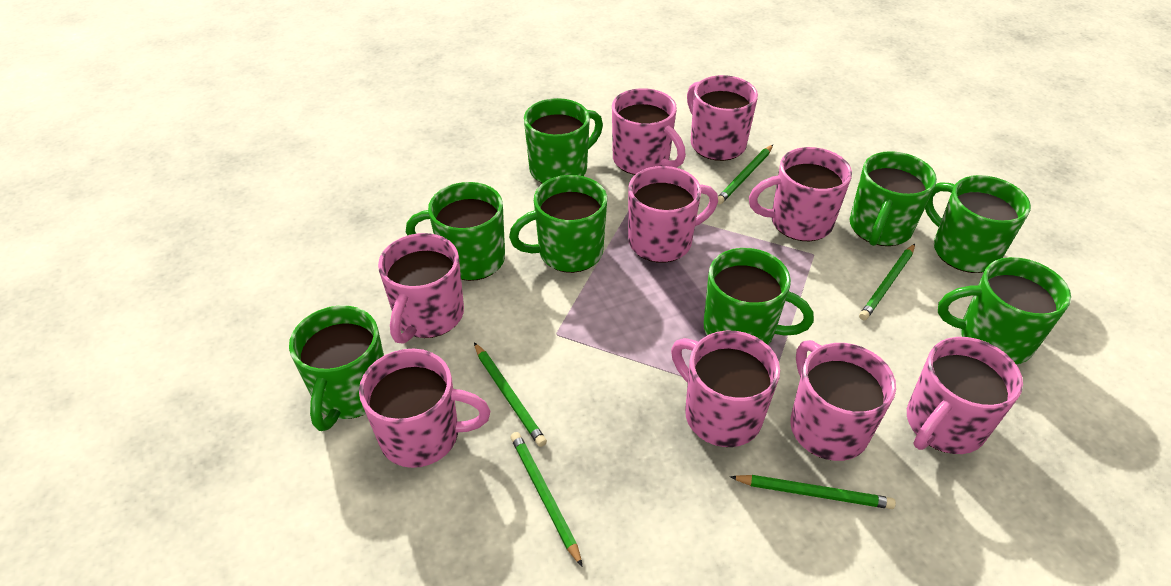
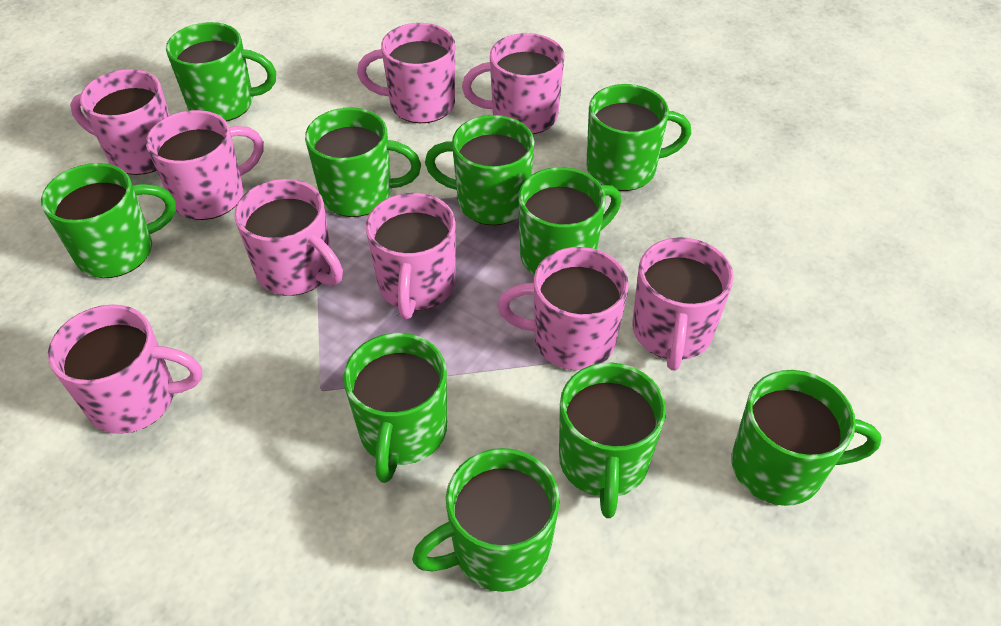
green mug: 8 -> 10
green pencil: 5 -> 0

